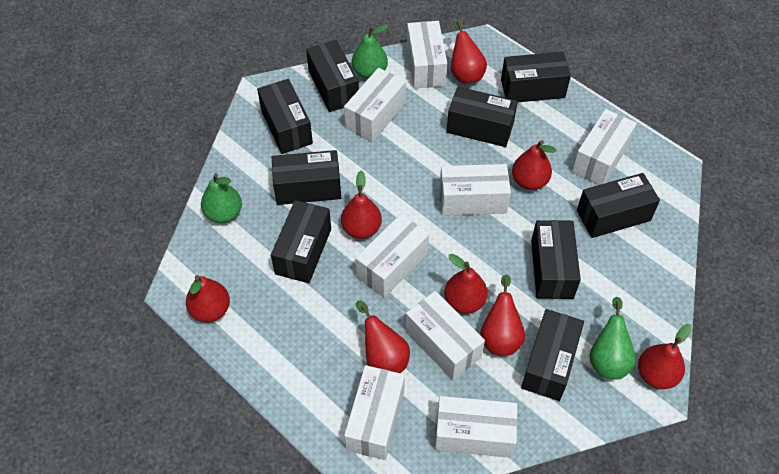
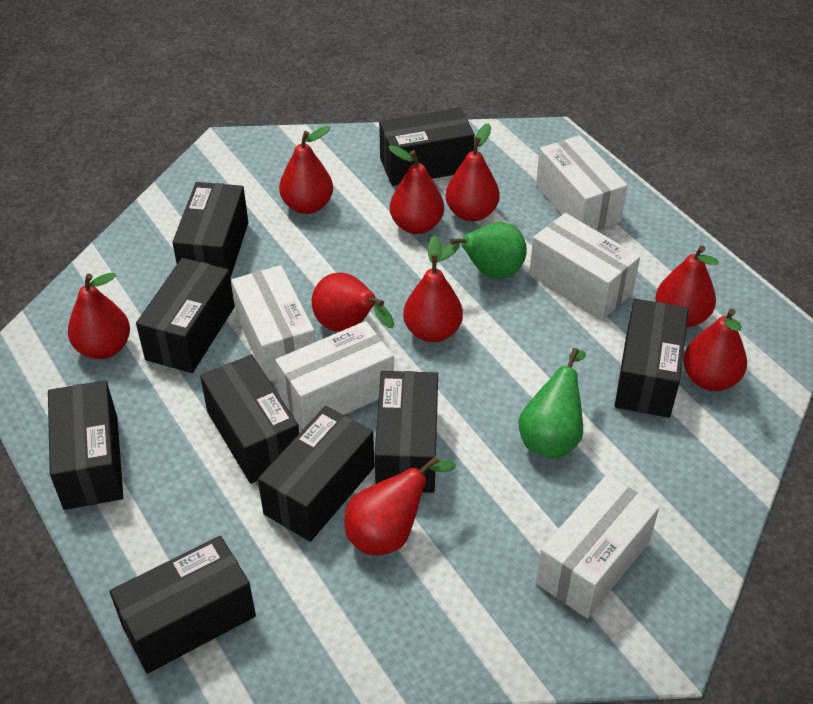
green pear: 3 -> 2
red pear: 8 -> 9
white box: 8 -> 5

